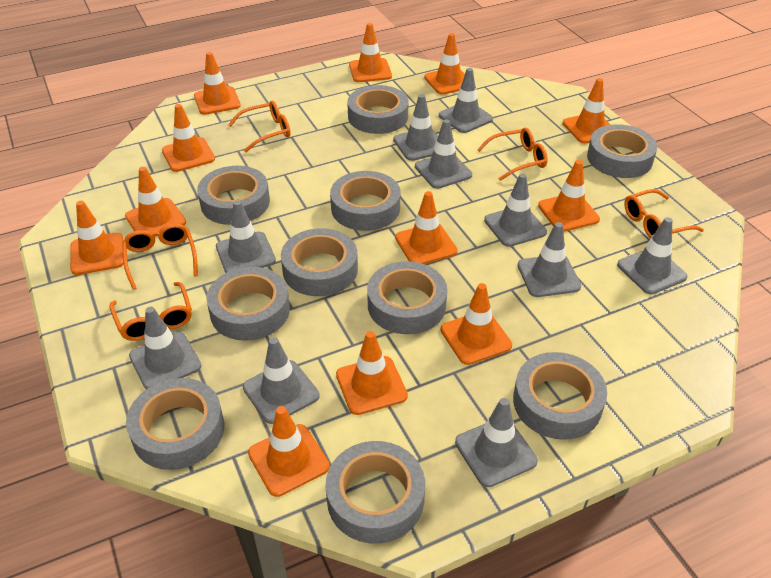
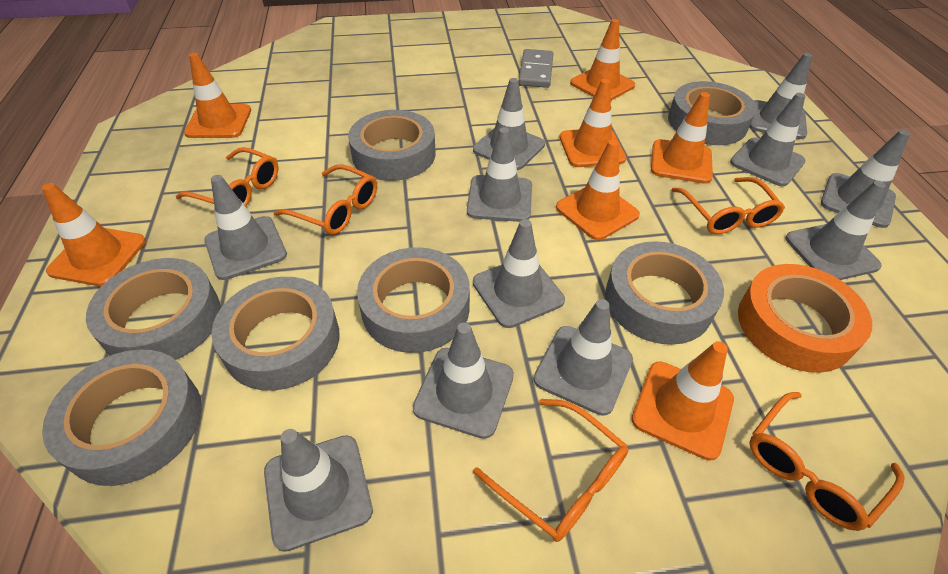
grey domino: 0 -> 1
grey tape: 10 -> 7
grey traffic cone: 10 -> 11
orange tape: 0 -> 1
orange traffic cone: 12 -> 7

